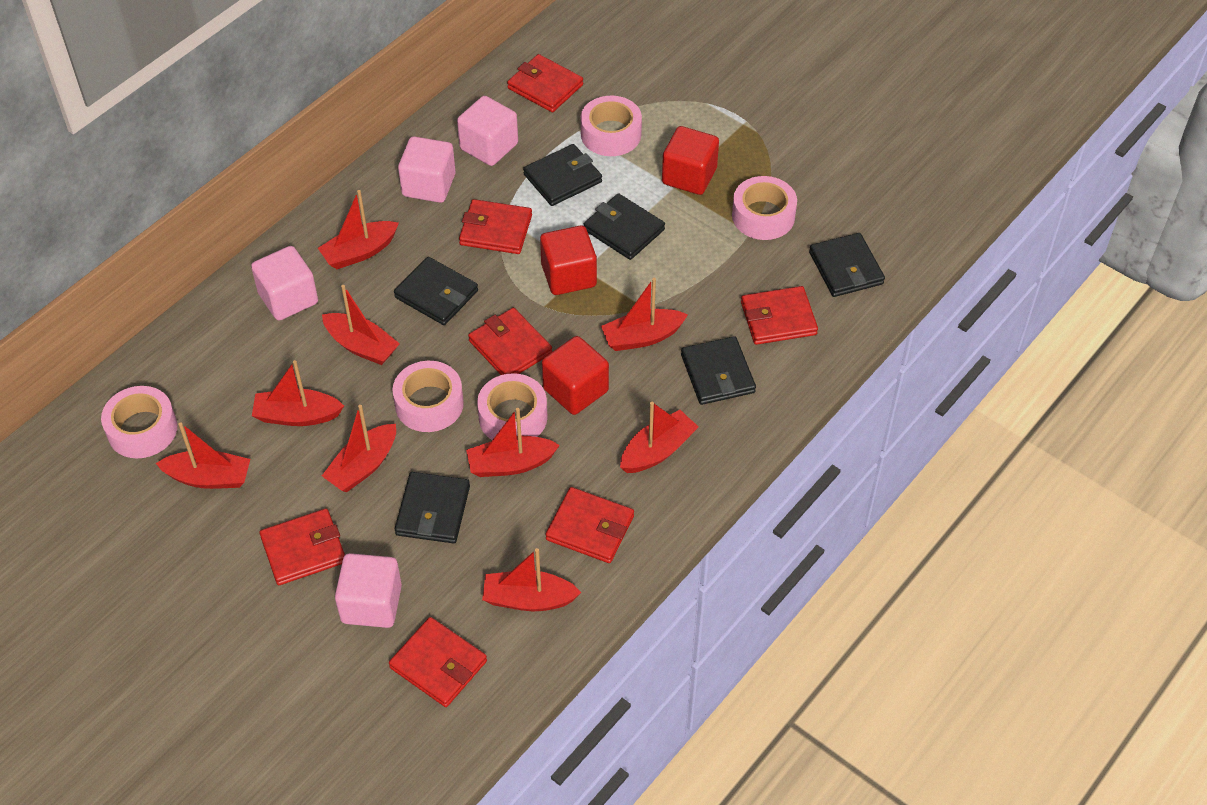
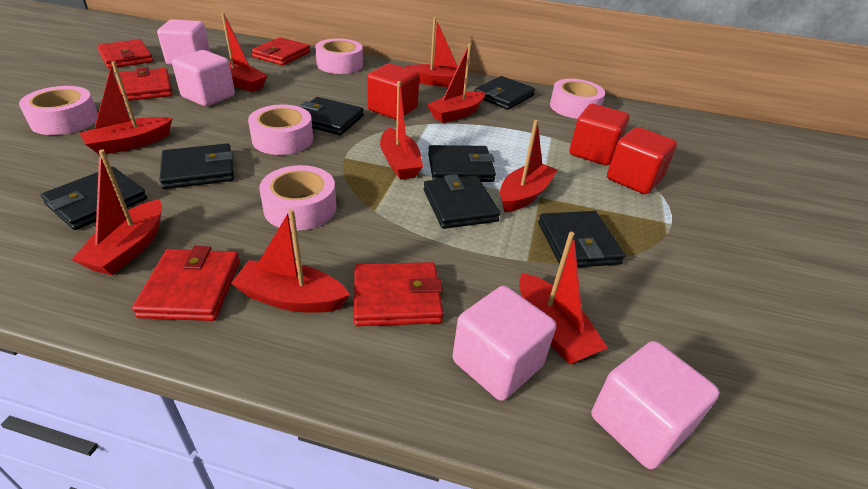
black wallet: 6 -> 7
red wallet: 7 -> 5

